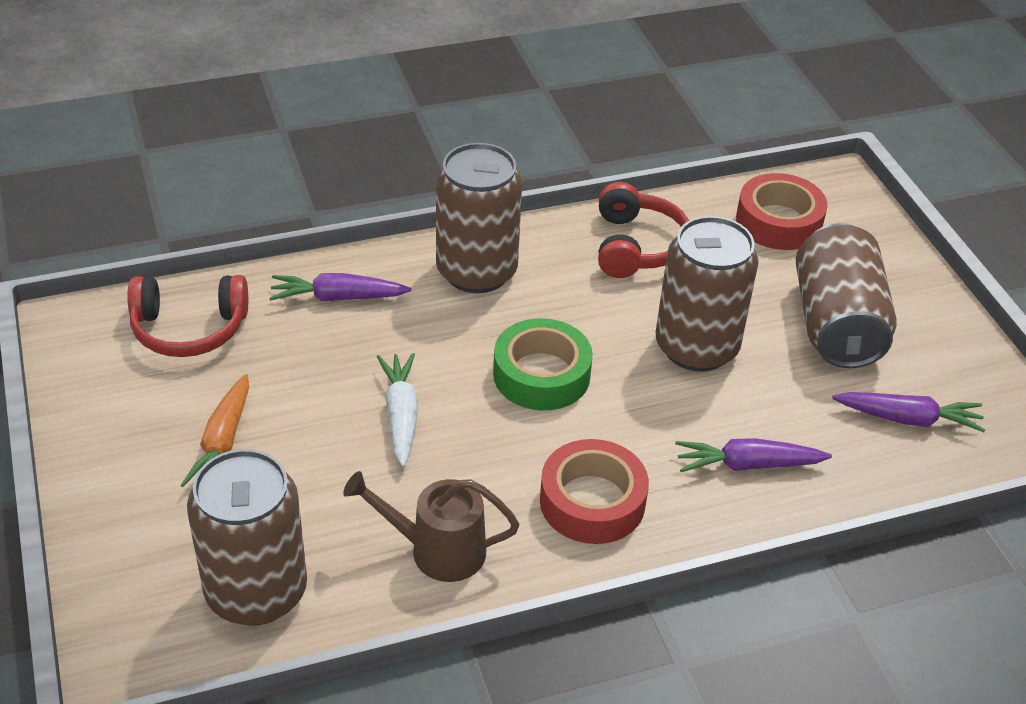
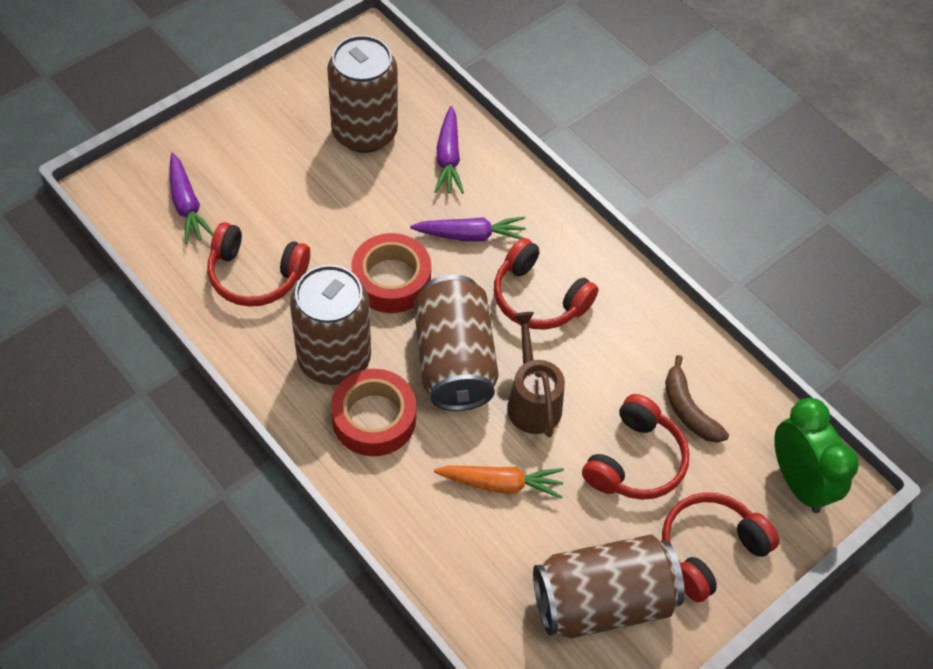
brown banana: 0 -> 1
green clock: 0 -> 1
green tape: 1 -> 0
red headphones: 2 -> 4
white carrot: 1 -> 0

